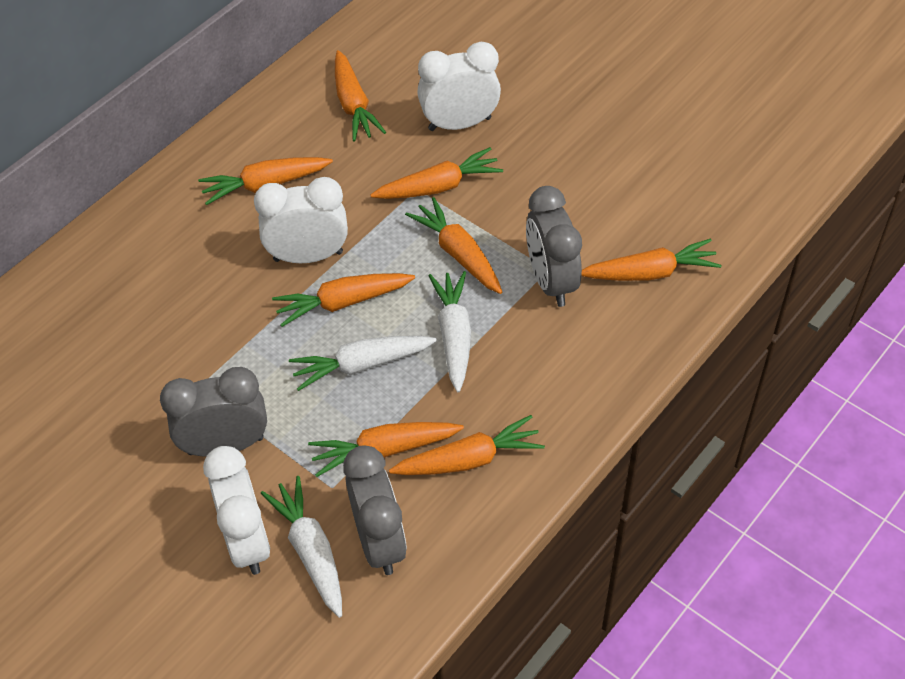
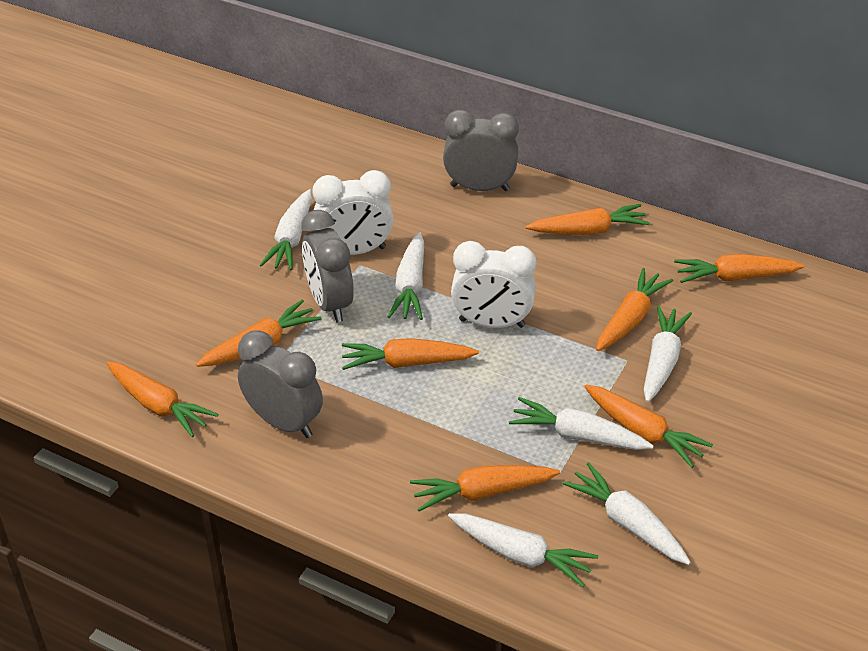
white carrot: 3 -> 6
white clock: 3 -> 2

